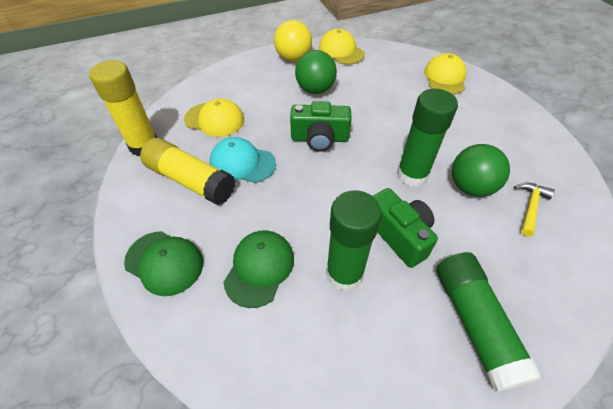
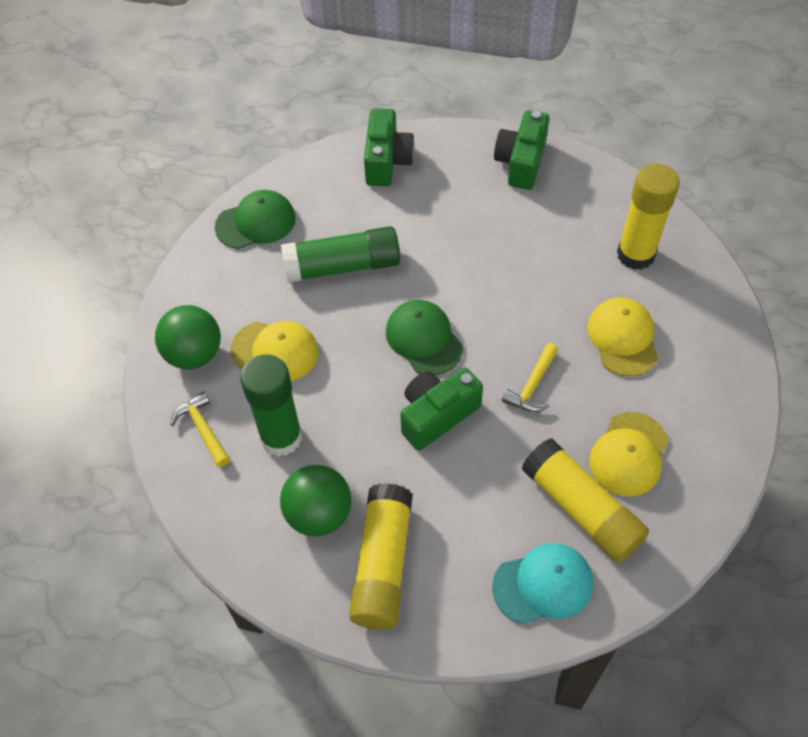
green camera: 2 -> 3
green glue stick: 3 -> 2
yellow ball: 1 -> 0
yellow glue stick: 2 -> 3
yellow hammer: 1 -> 2

